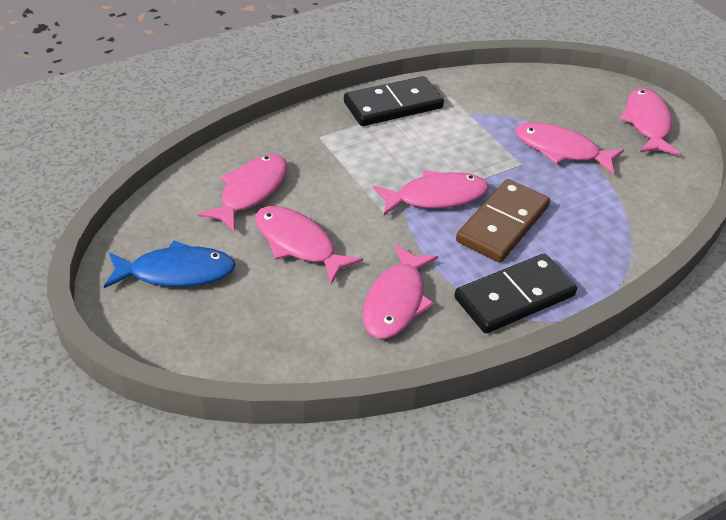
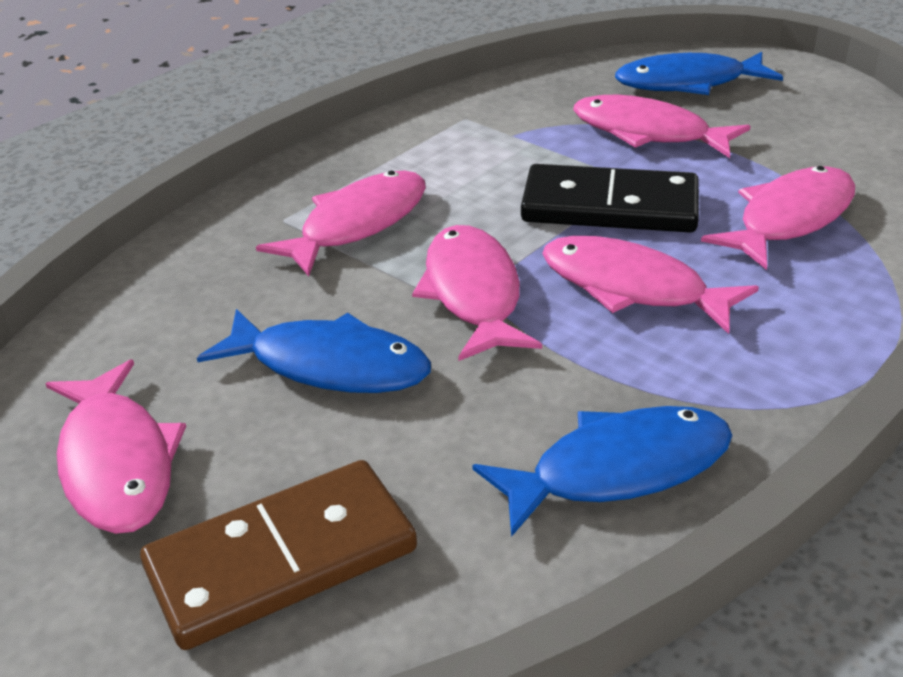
black domino: 2 -> 1
blue fish: 1 -> 3

